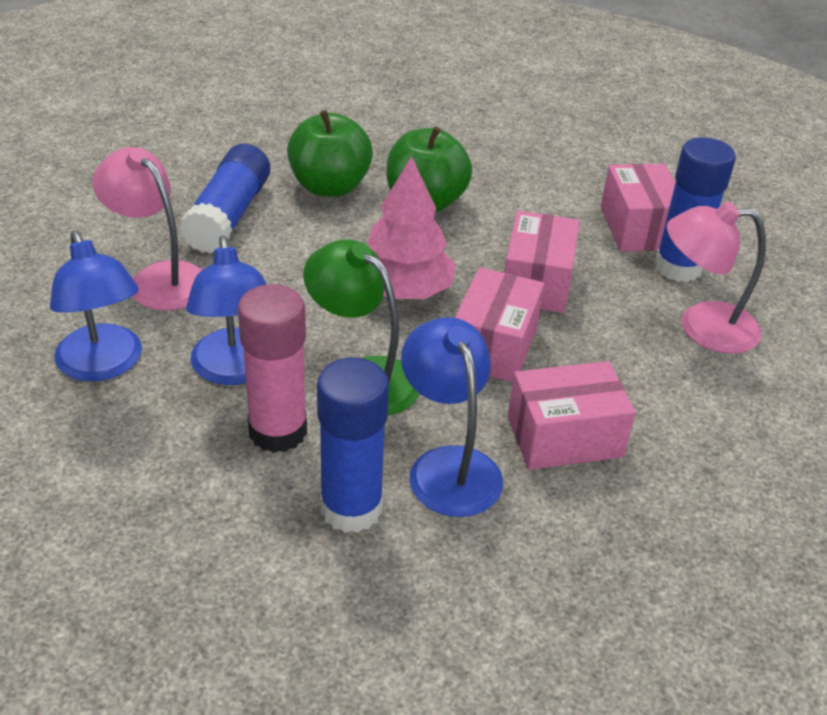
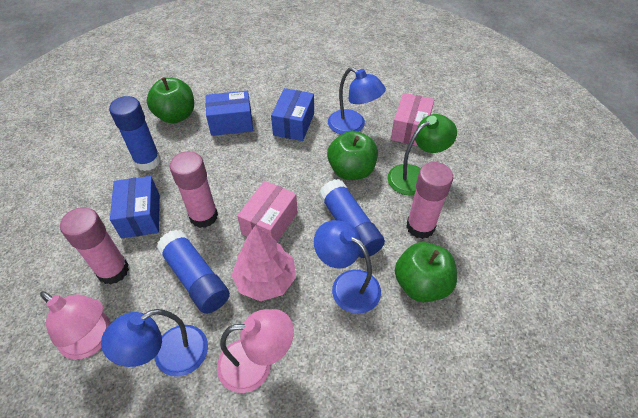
blue box: 0 -> 3
green apple: 2 -> 3
pink box: 4 -> 2
pink glue stick: 1 -> 3

